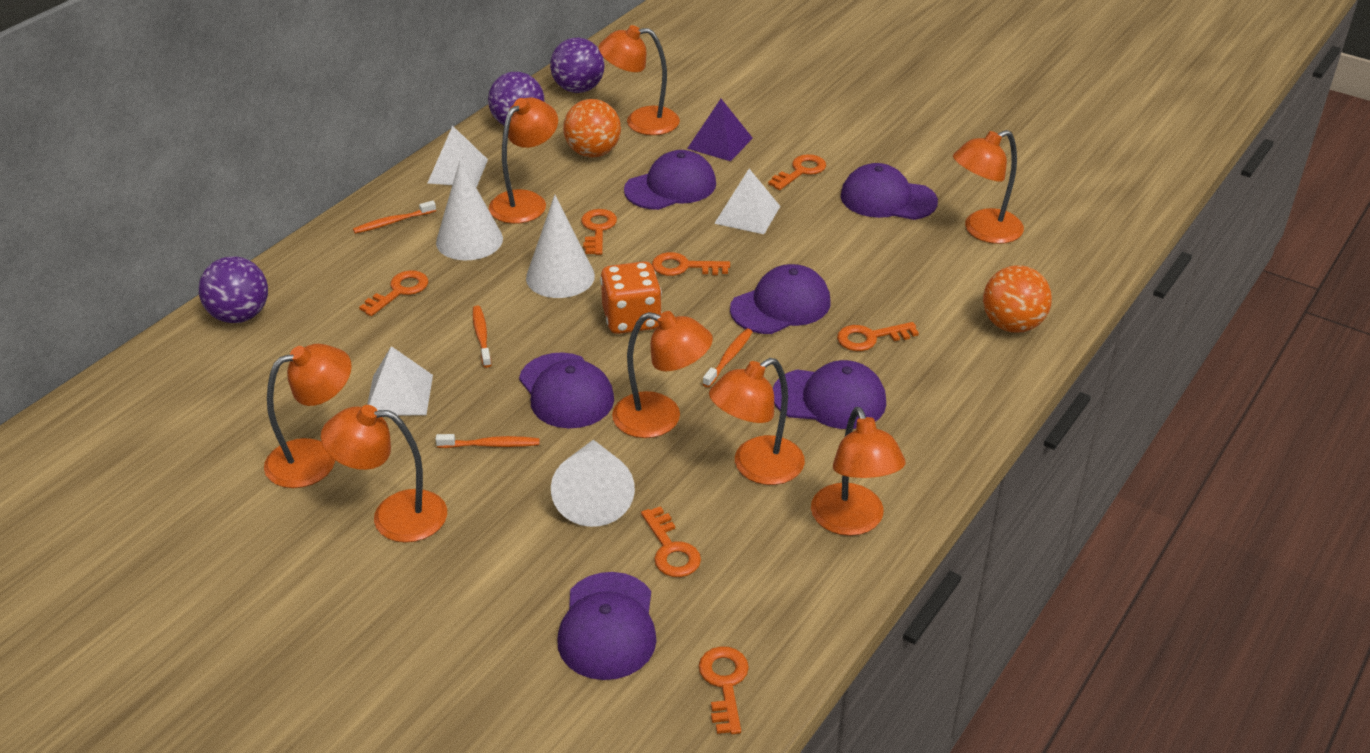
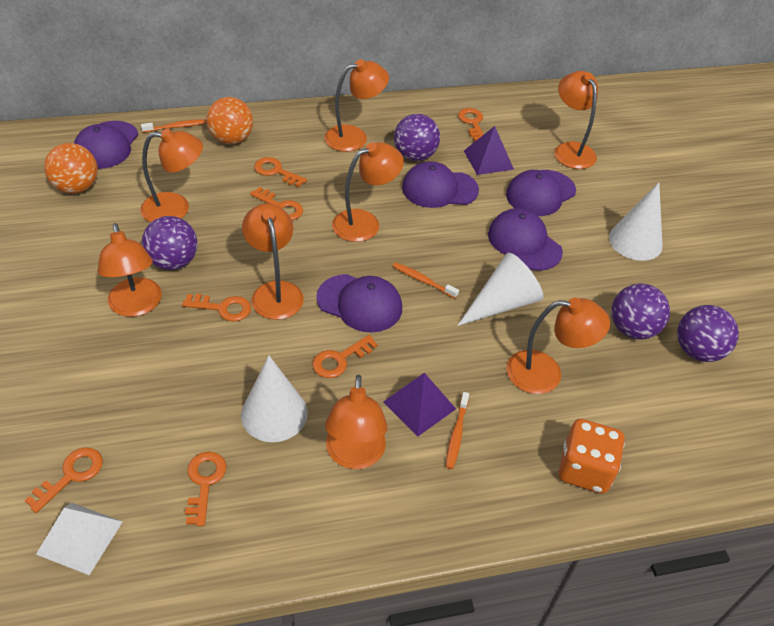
orange toothbrush: 4 -> 3
purple ball: 3 -> 4
purple cap: 6 -> 5
purple pyramid: 1 -> 2
white pyramid: 3 -> 1

